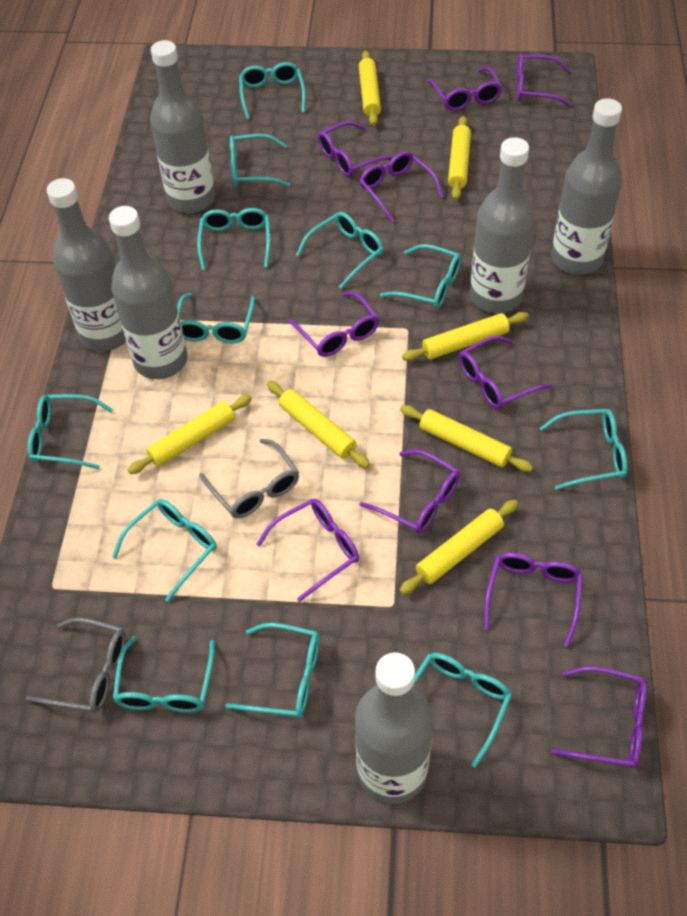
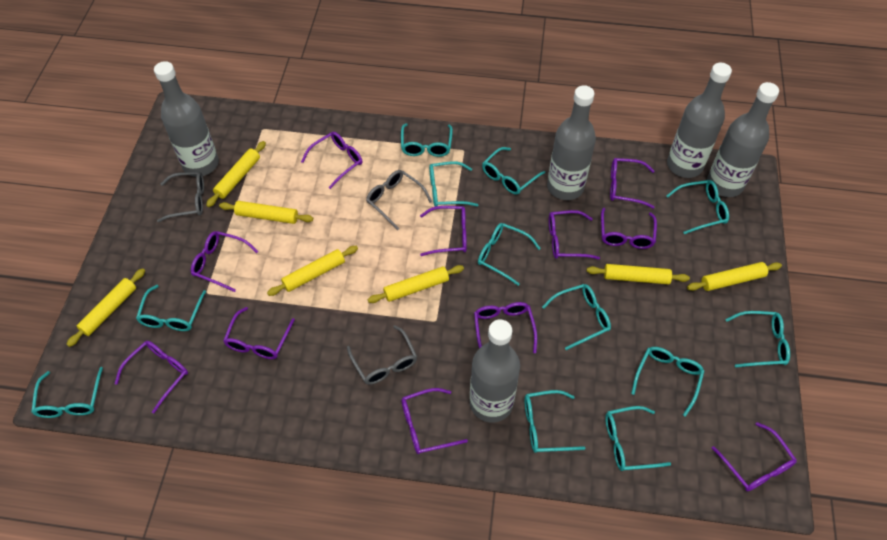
grey bottle: 6 -> 5
grey glasses: 2 -> 3
purple glasses: 10 -> 11

